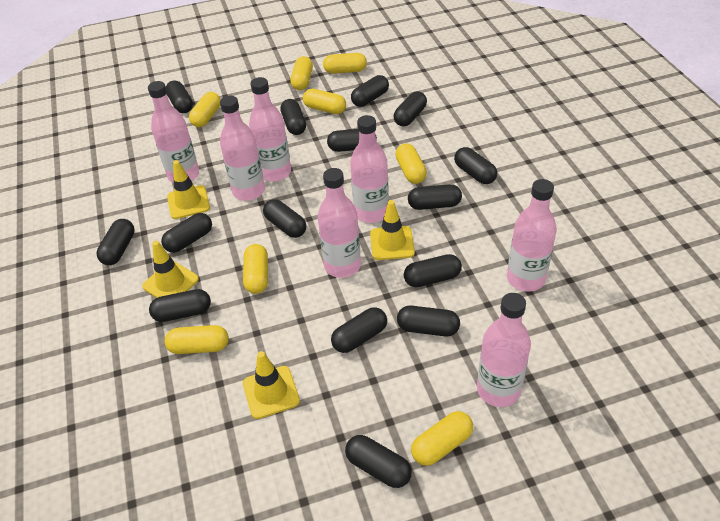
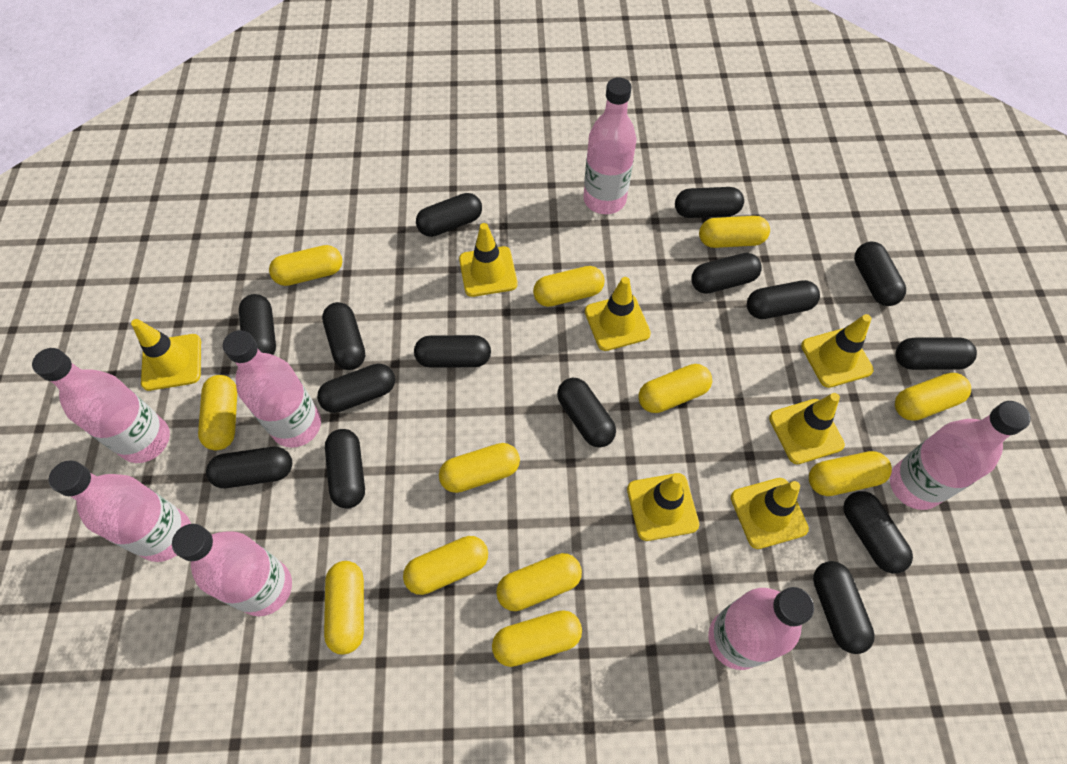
yellow capsule: 8 -> 12
yellow traffic cone: 4 -> 7

